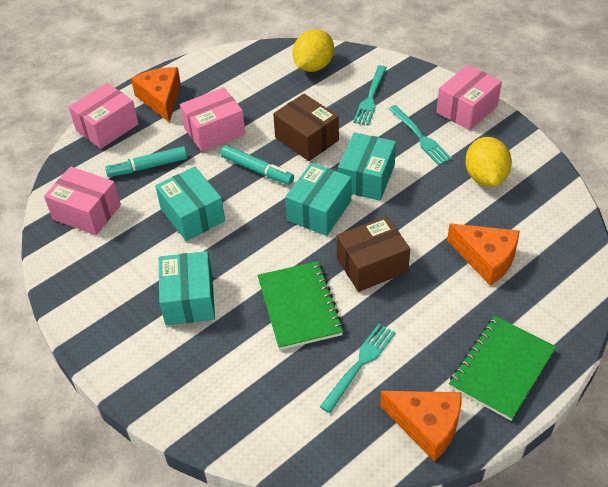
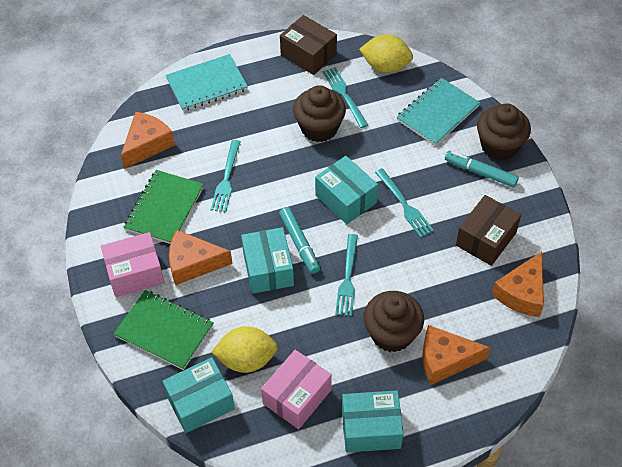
brown cupcake: 0 -> 3
orange cheese: 3 -> 4
pink box: 4 -> 2
turquoise fork: 3 -> 4
turquoise notebook: 0 -> 2

